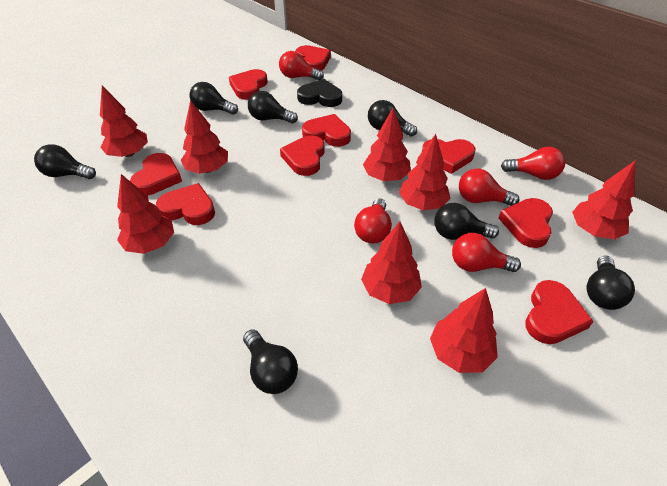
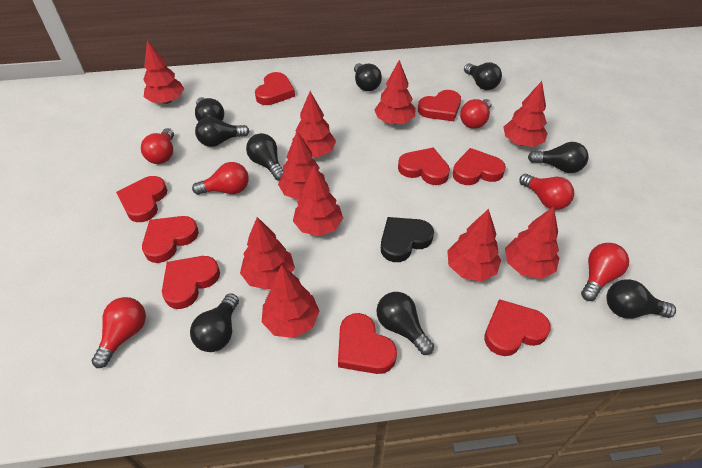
black light bulb: 7 -> 9
red light bulb: 5 -> 6
red tree: 8 -> 10

